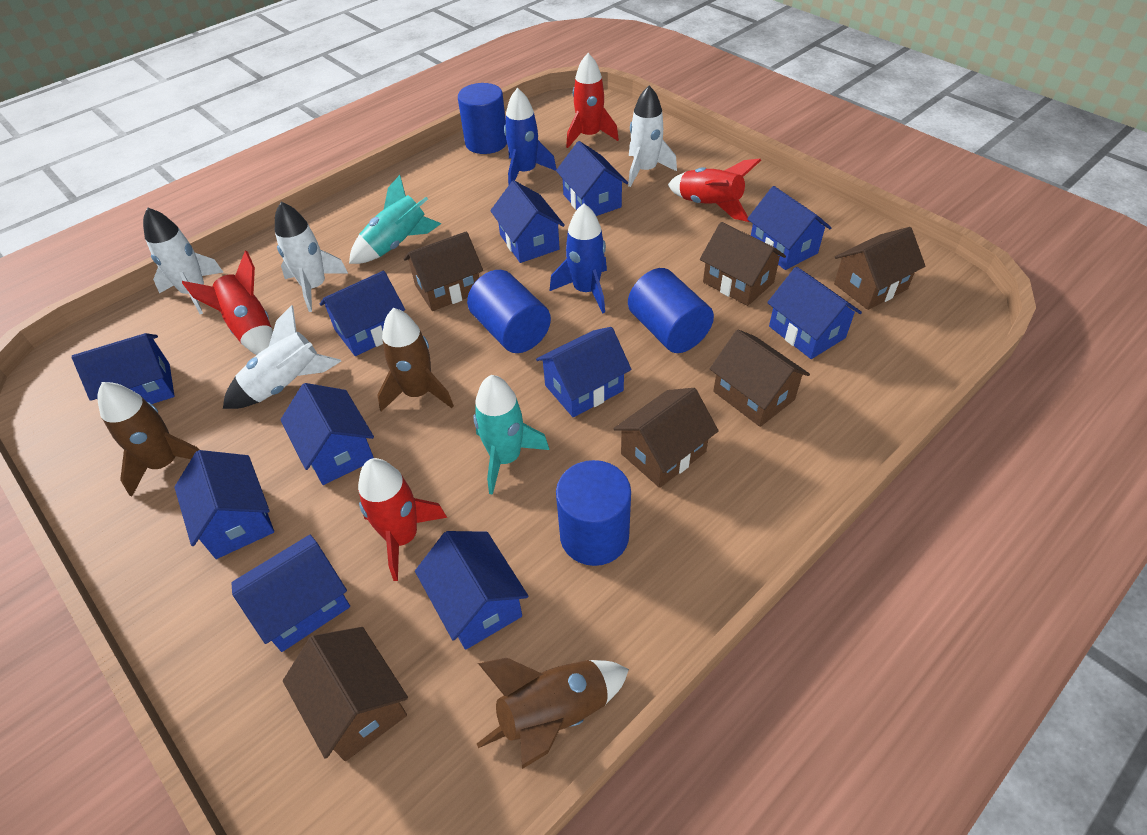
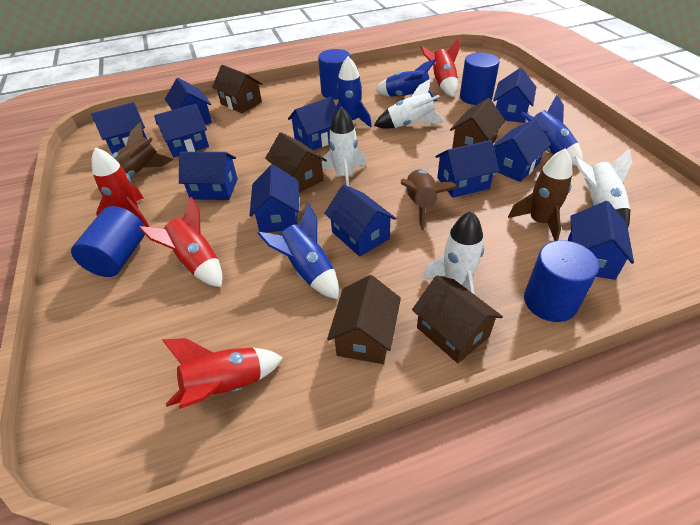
blue rocket: 2 -> 4
brown house: 6 -> 5
turquoise rocket: 2 -> 0

